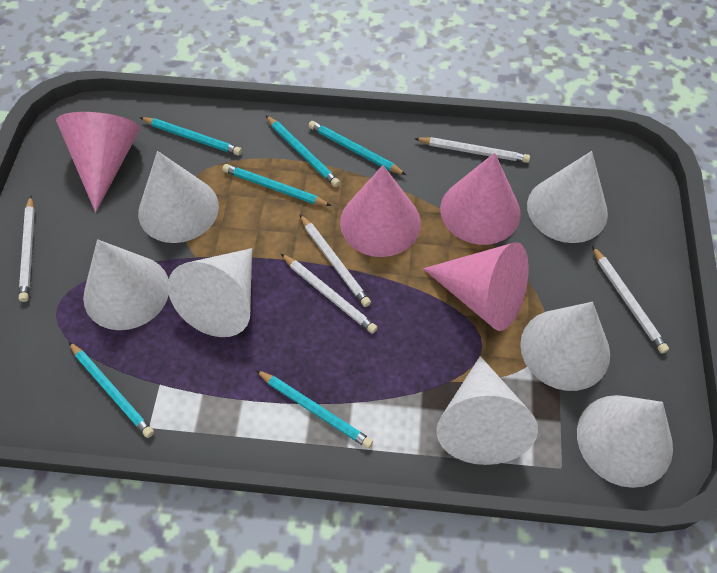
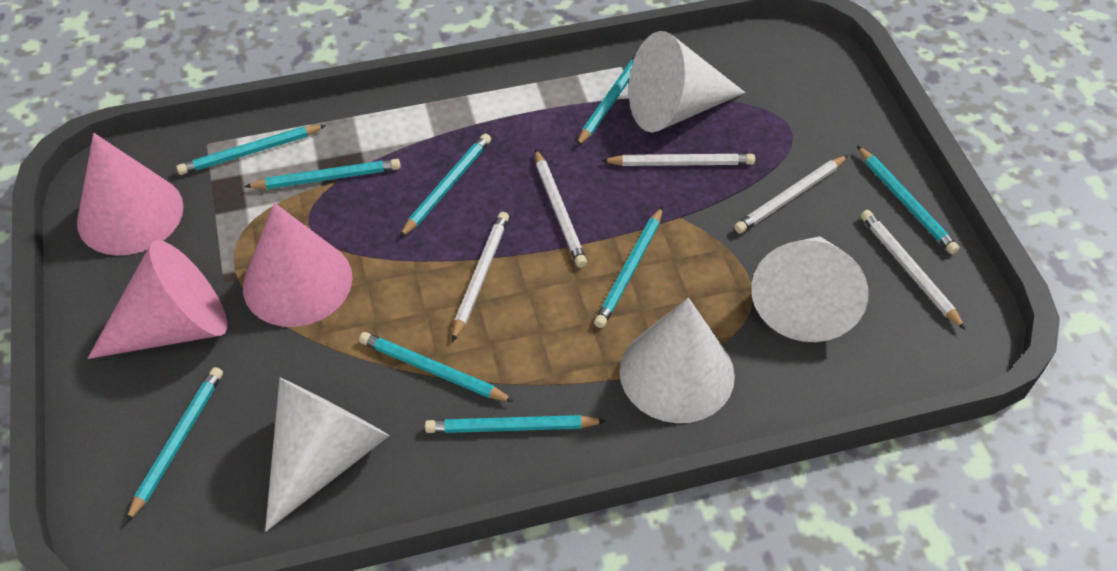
pink cone: 4 -> 3
turquoise pencil: 6 -> 9
white cone: 7 -> 4

